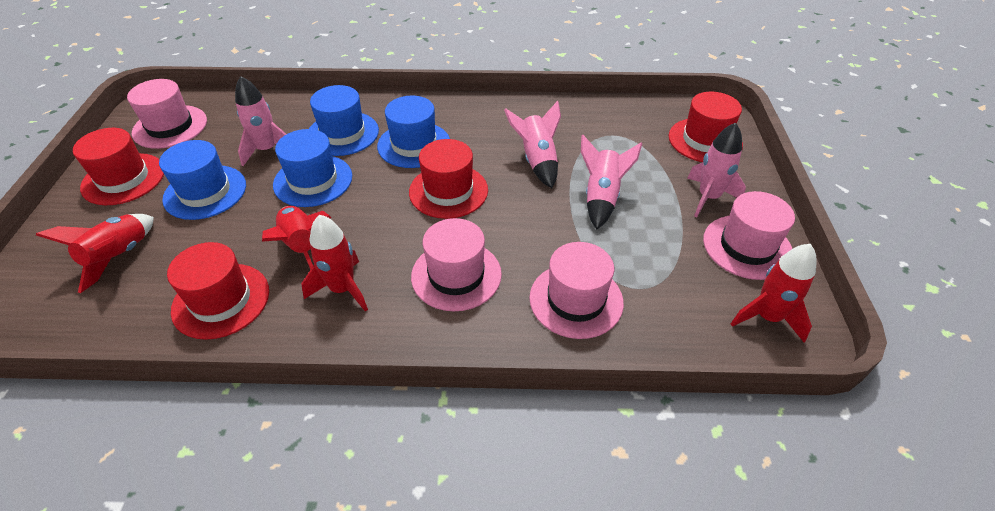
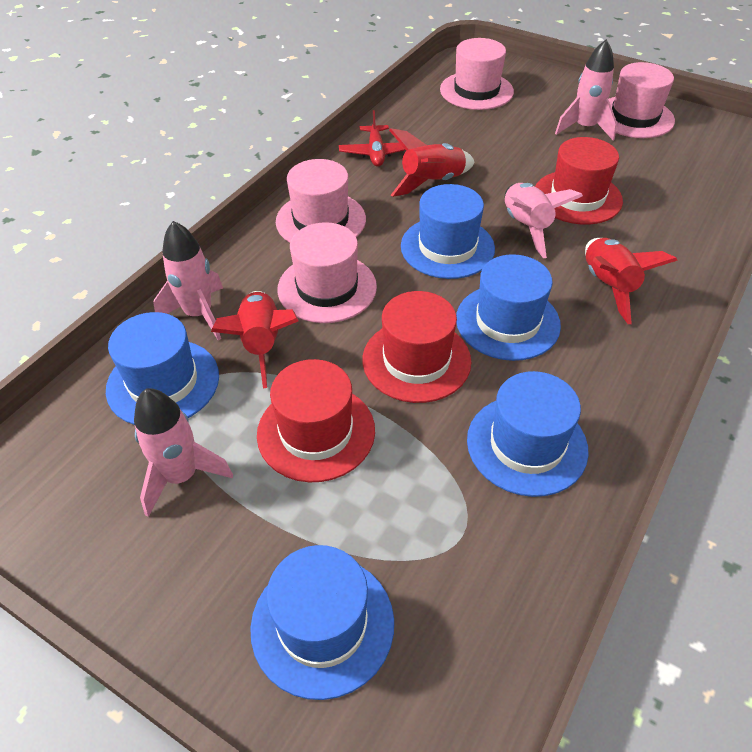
blue hat: 4 -> 5
red hat: 4 -> 3
red plane: 0 -> 1
red rocket: 4 -> 3

